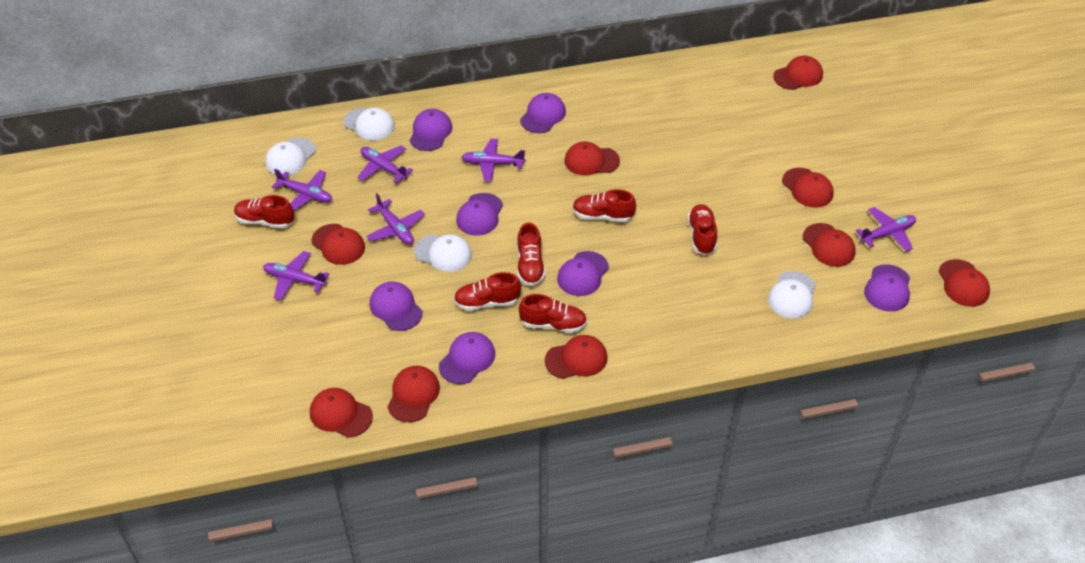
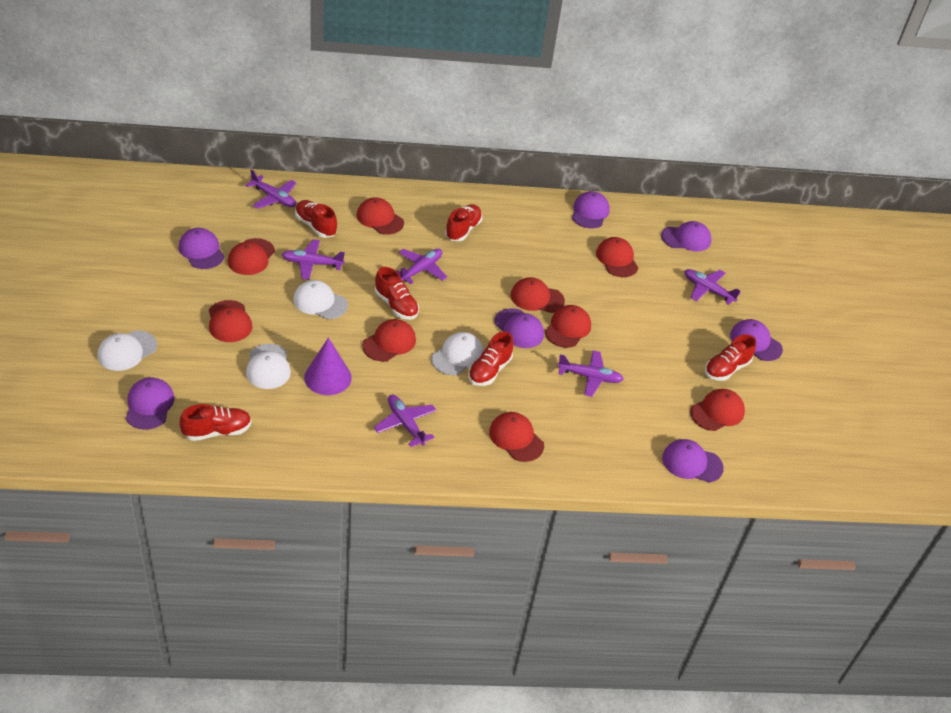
purple cone: 0 -> 1

